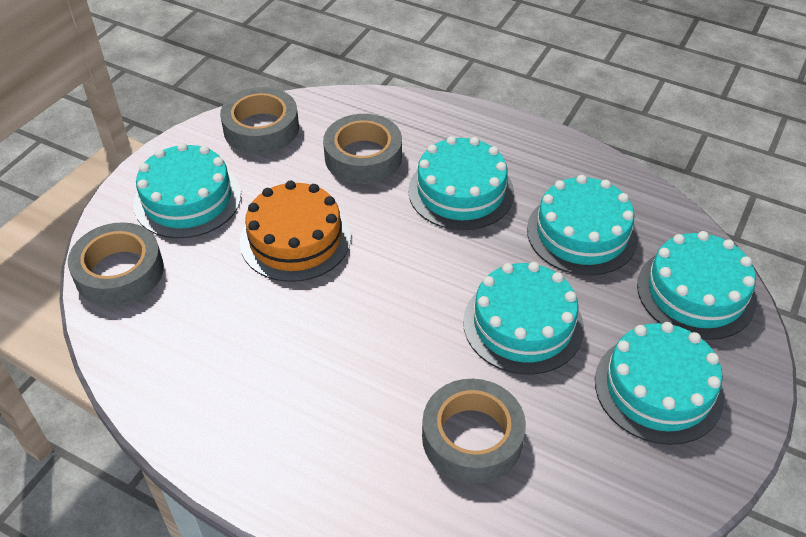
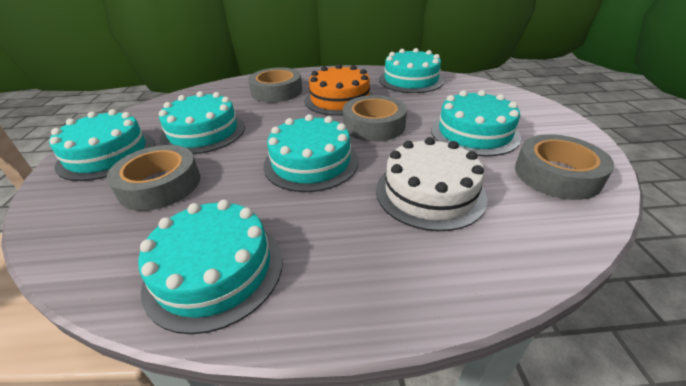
white cake: 0 -> 1

